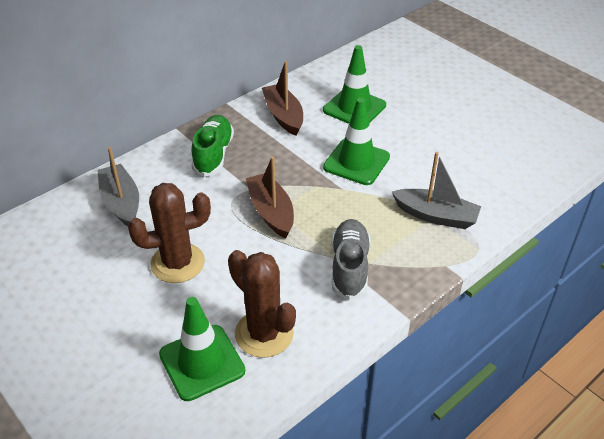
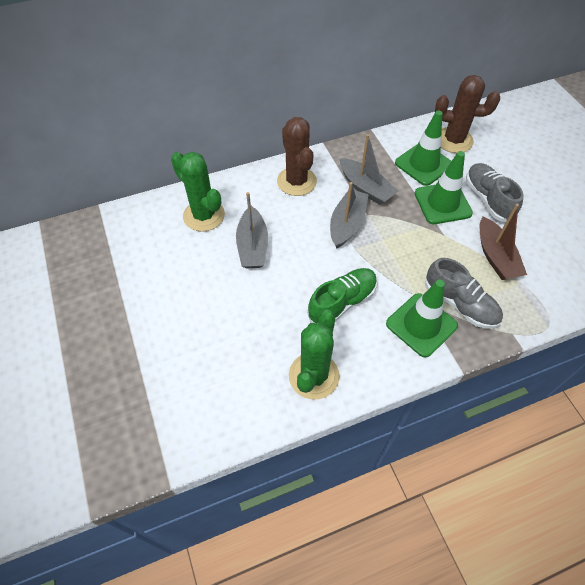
brown boat: 2 -> 1
green cactus: 0 -> 2
grey boat: 2 -> 3
grey shoe: 1 -> 2

